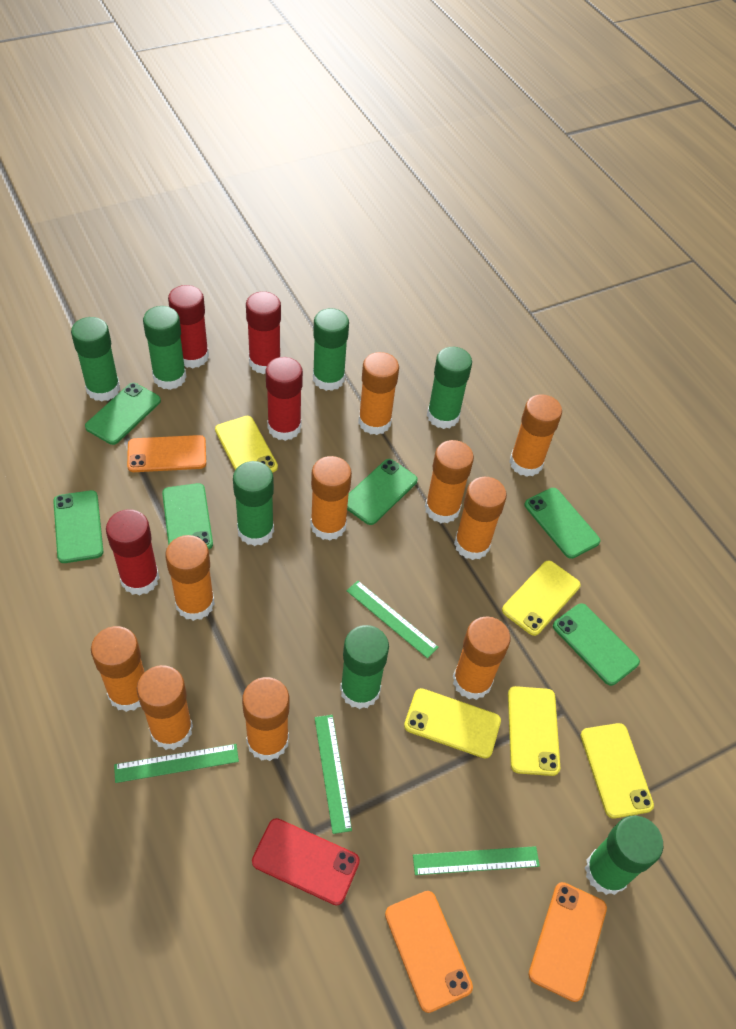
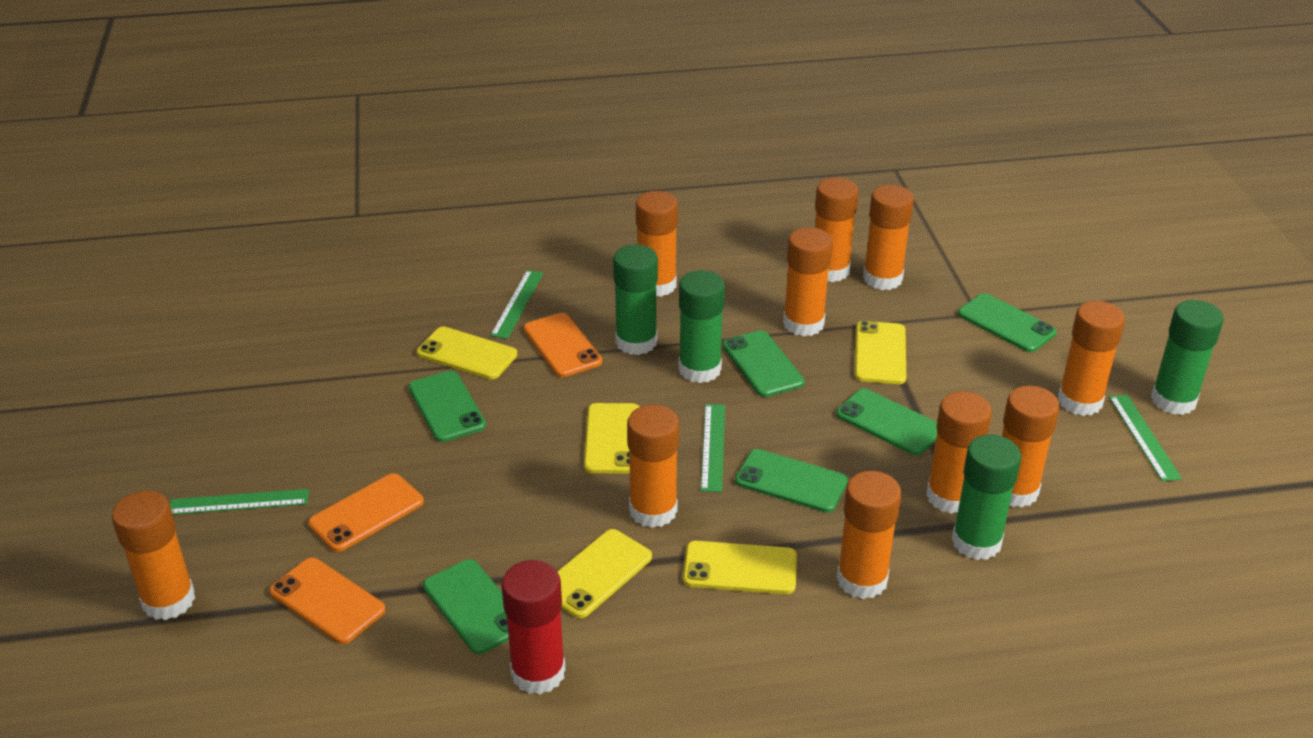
green glue stick: 7 -> 4
red glue stick: 4 -> 1
red phone: 1 -> 0

